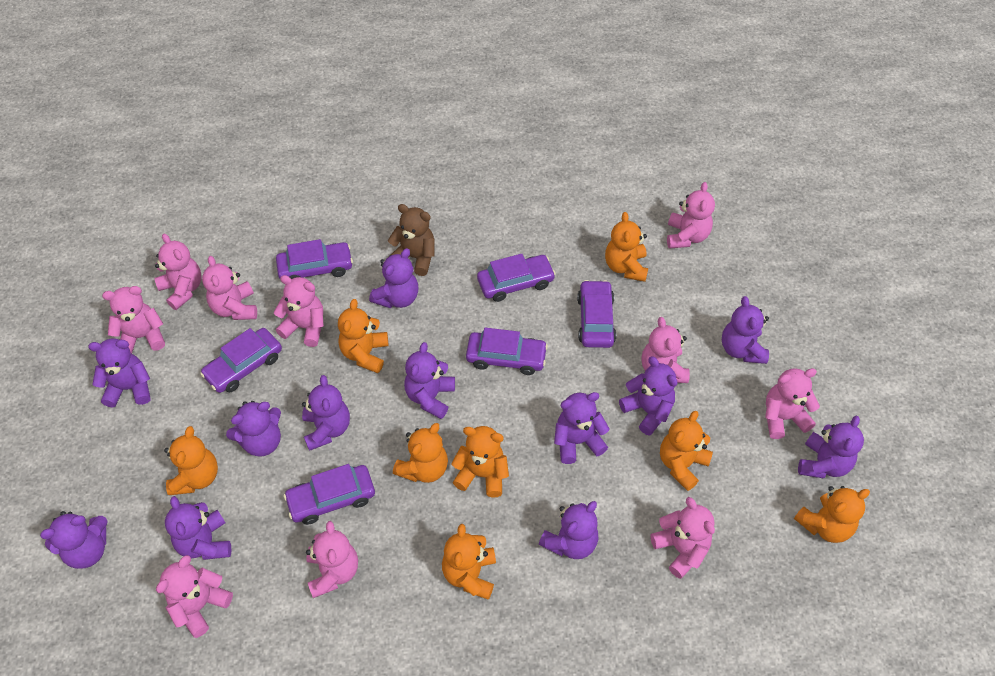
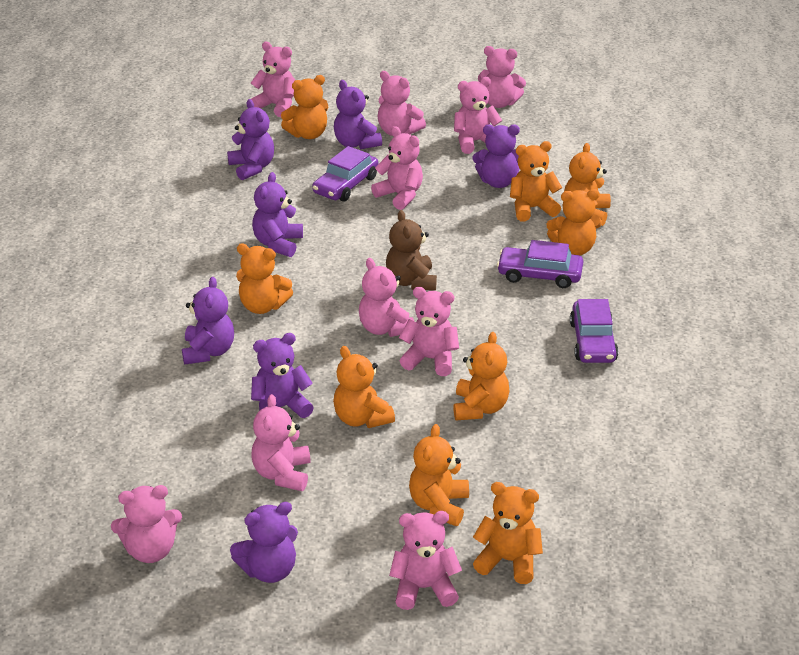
orange teddy bear: 8 -> 9
purple car: 6 -> 3
purple teddy bear: 12 -> 7

